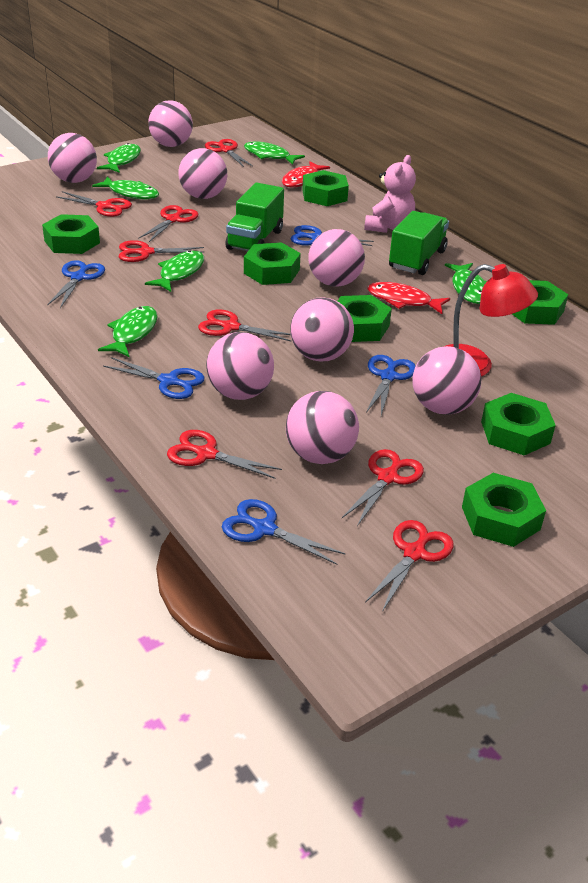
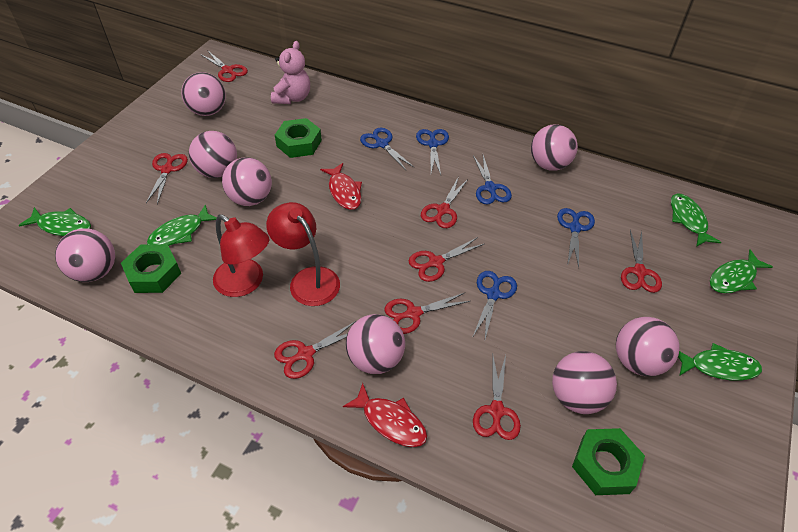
green fish: 6 -> 5
green nut: 7 -> 3
green truck: 2 -> 0
red lamp: 1 -> 2

